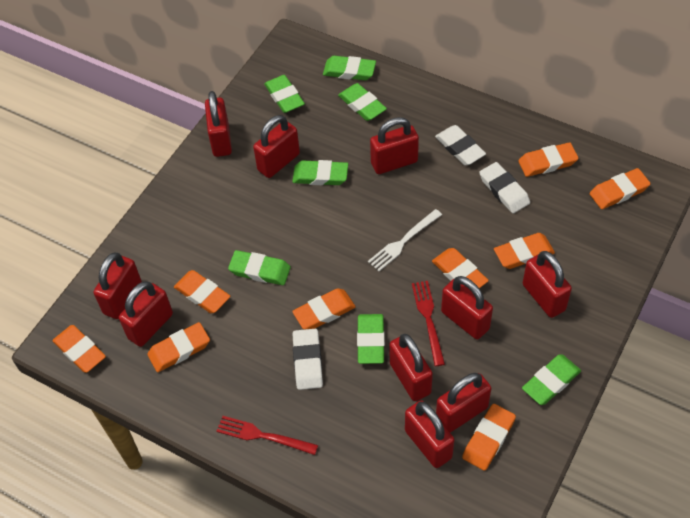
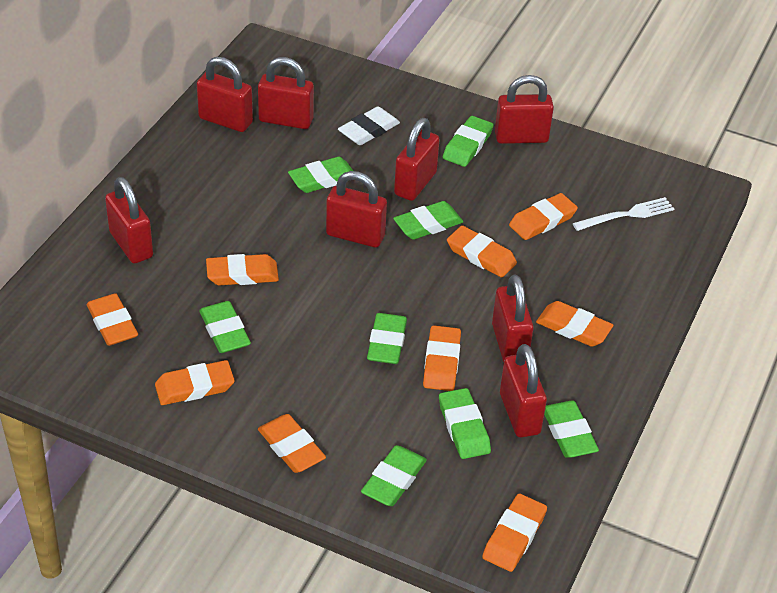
green eraser: 7 -> 8
red fork: 2 -> 0
red padlock: 10 -> 8
white eraser: 3 -> 1

